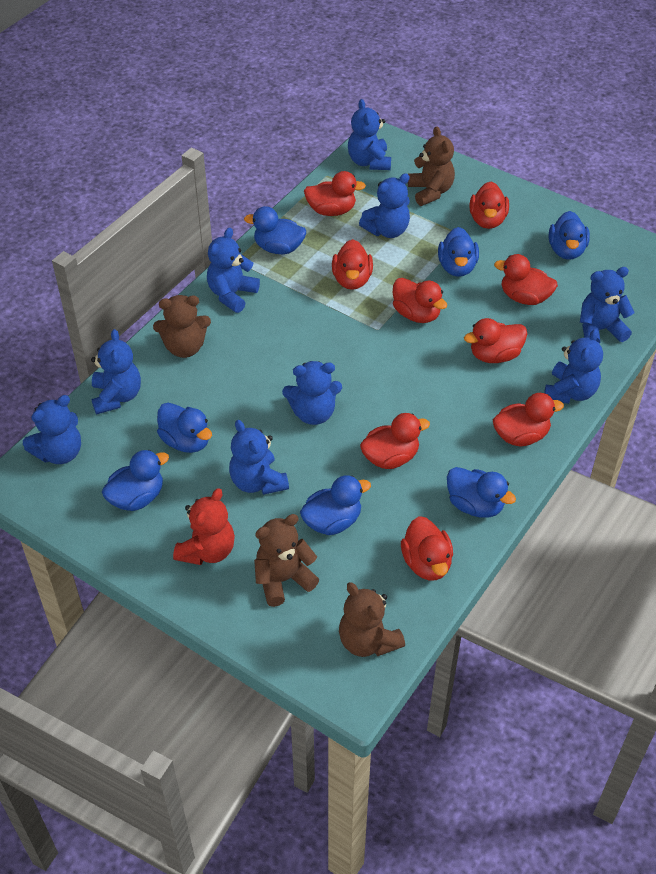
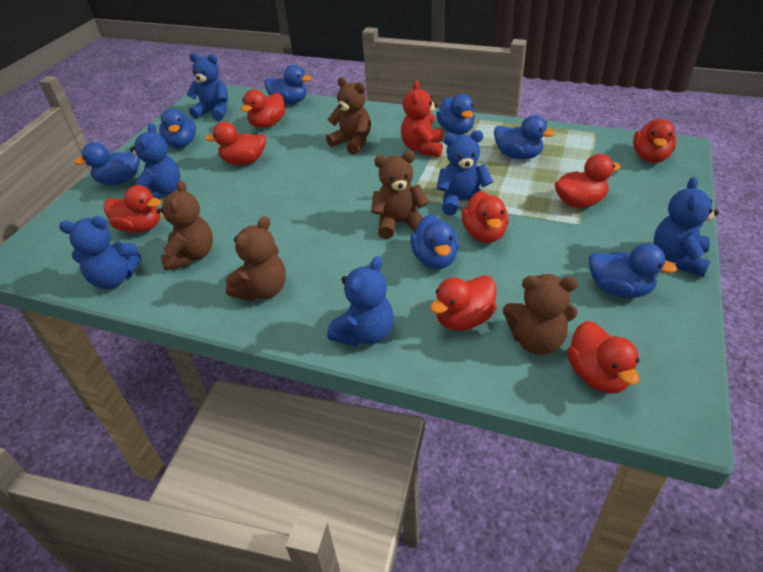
blue teddy bear: 9 -> 6
brown teddy bear: 4 -> 5
red duck: 9 -> 8

